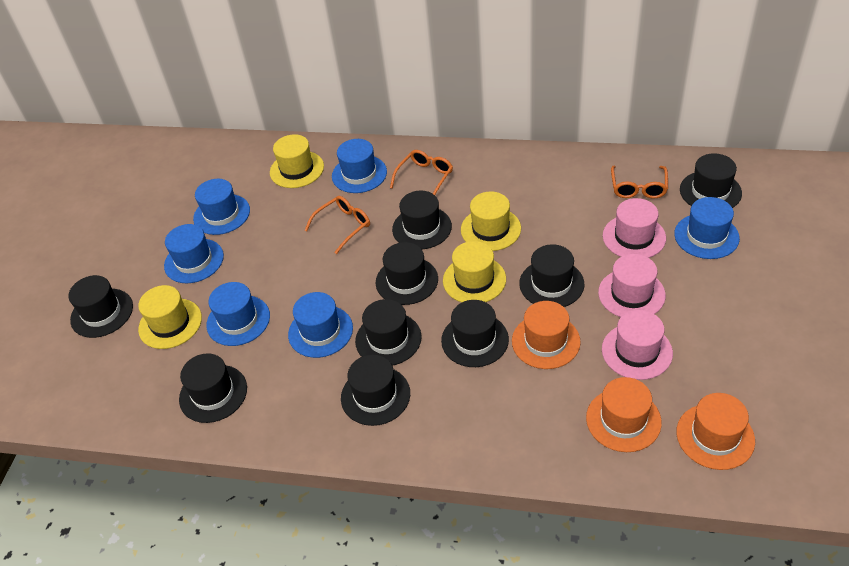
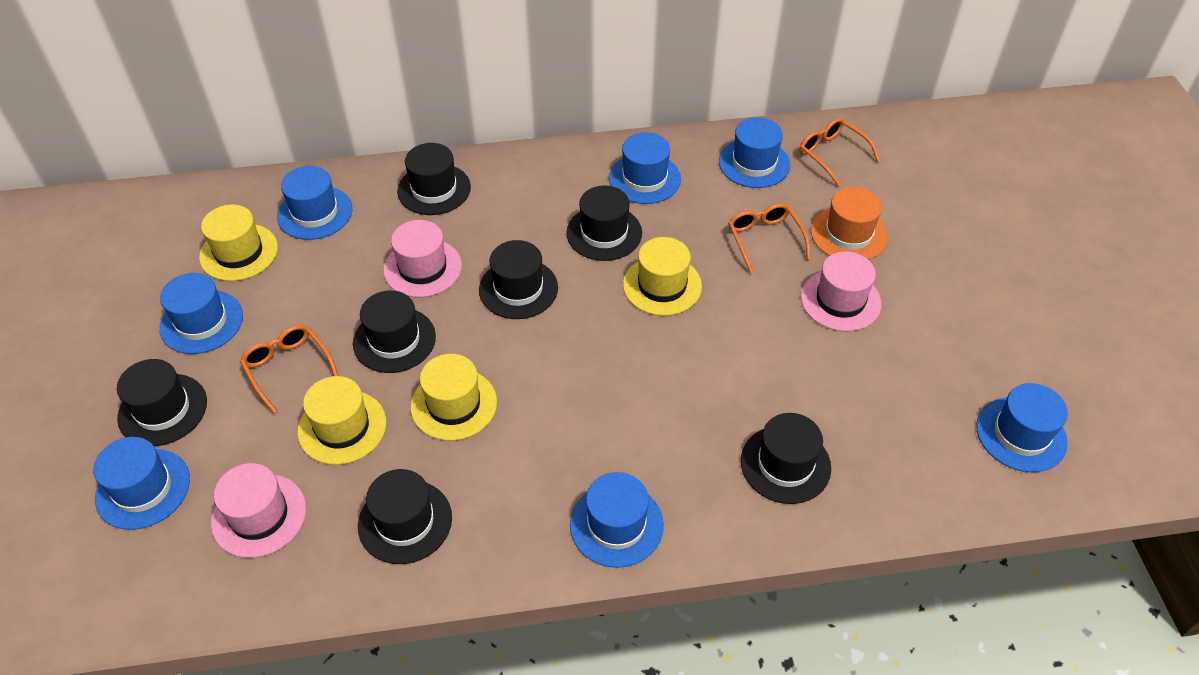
black hat: 9 -> 7
blue hat: 6 -> 7
orange hat: 3 -> 1

